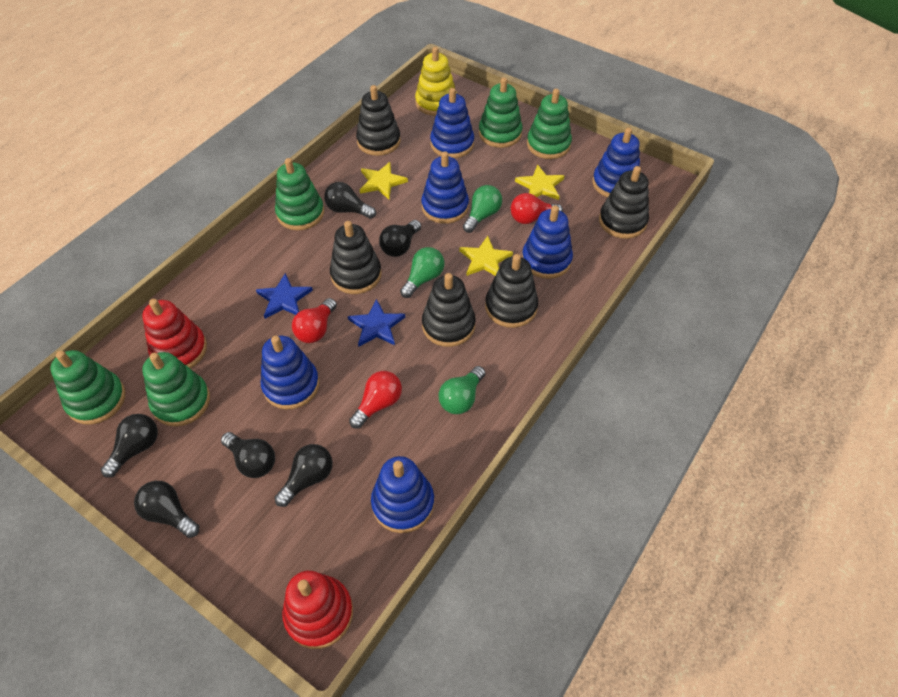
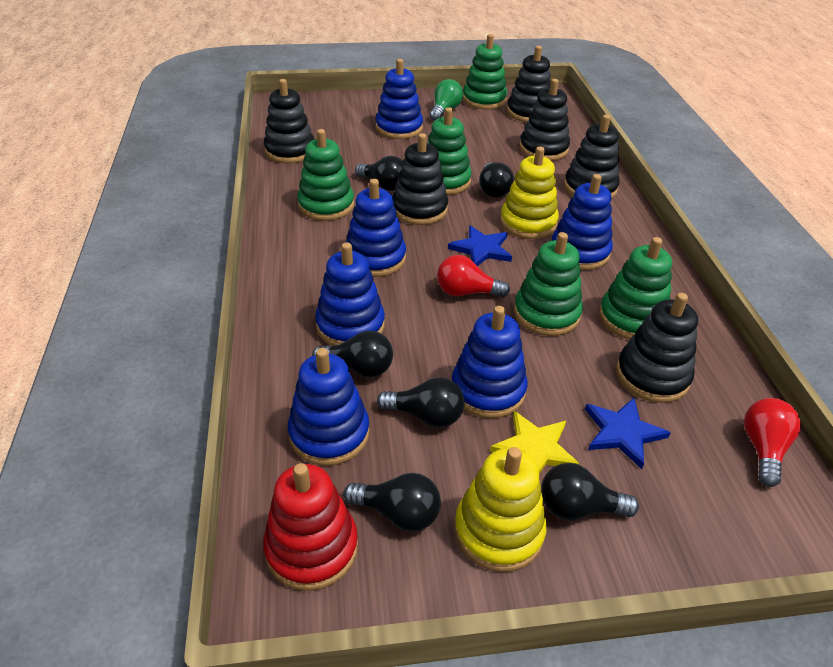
black stacking toy: 5 -> 6
green light bulb: 3 -> 1
red light bulb: 3 -> 2
red stacking toy: 2 -> 1
yellow stacking toy: 1 -> 2
yellow star: 3 -> 1

